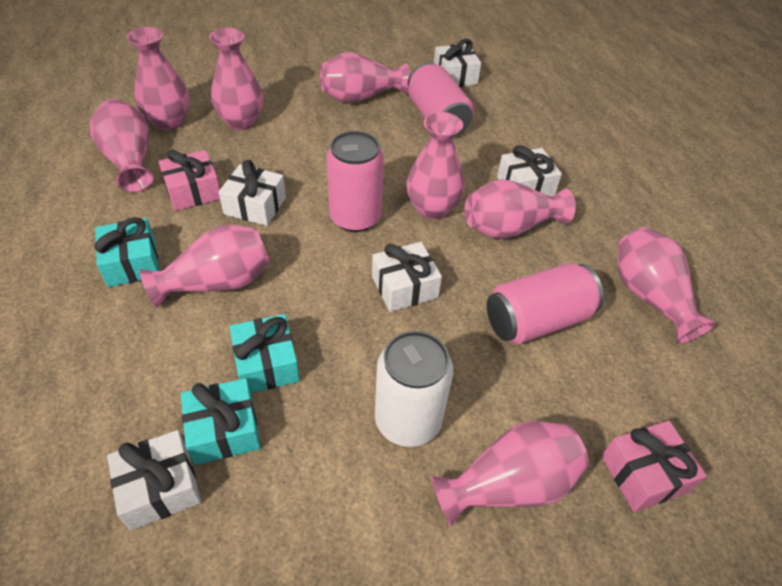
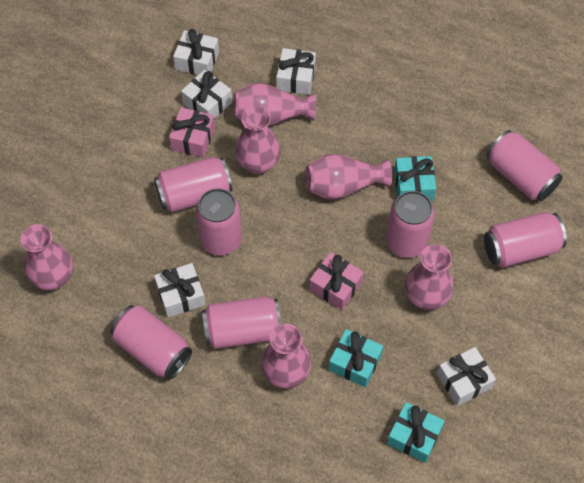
pink can: 3 -> 7
pink vase: 9 -> 6
white can: 1 -> 0

